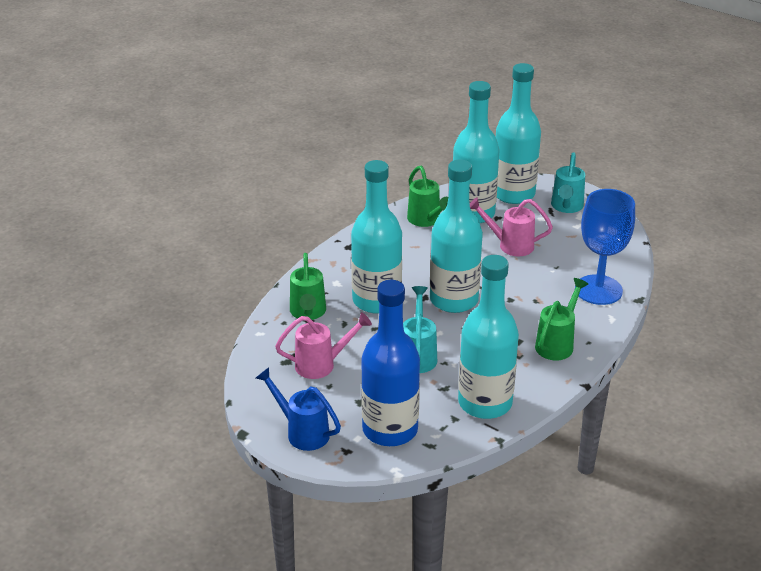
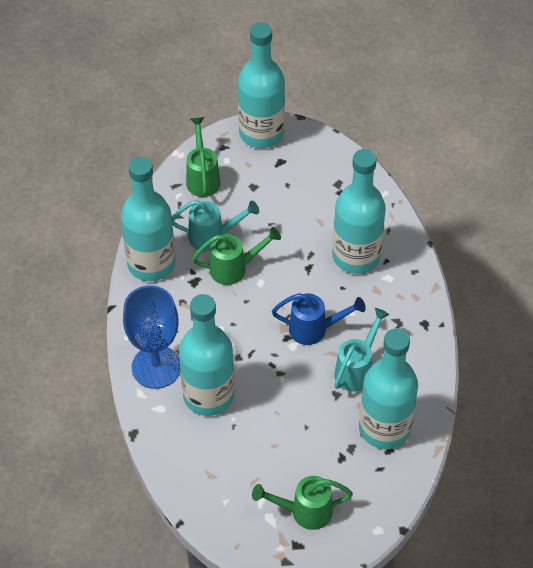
blue bottle: 1 -> 0
pink watering can: 2 -> 0

